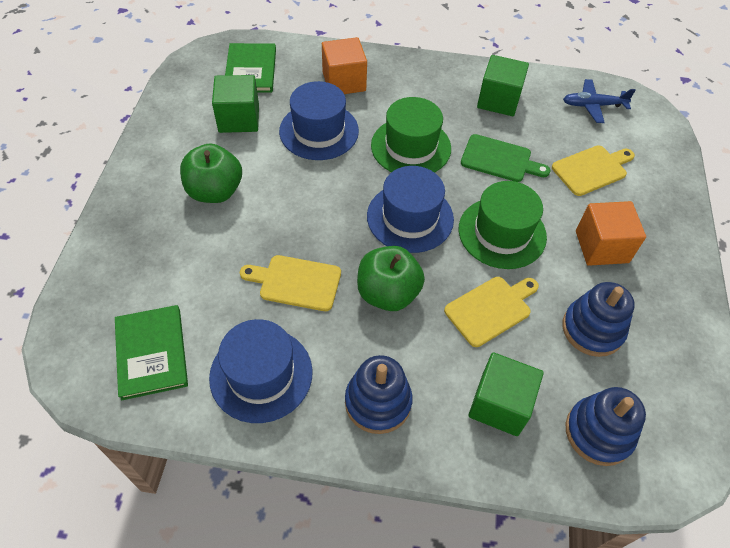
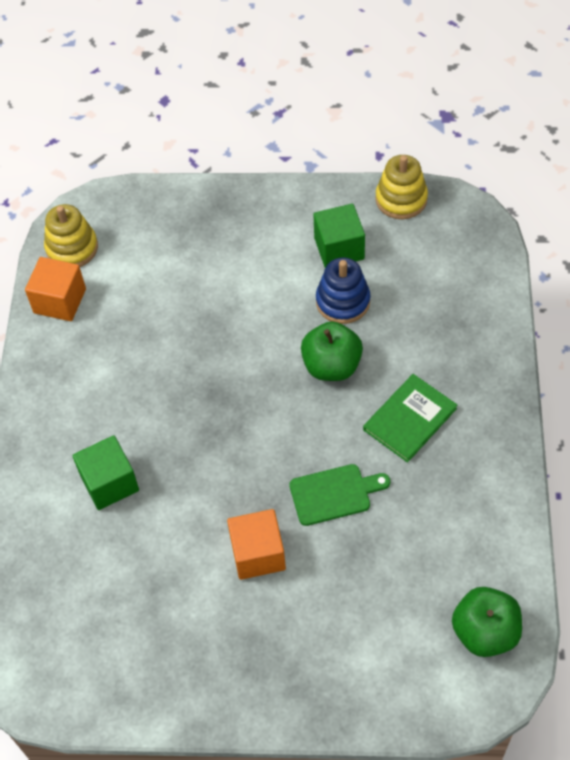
blue hat: 3 -> 0
blue plane: 1 -> 0
blue stacking toy: 3 -> 1
green book: 2 -> 1
green cube: 3 -> 2
green hat: 2 -> 0
yellow cutting board: 3 -> 0
yellow stacking toy: 0 -> 2

